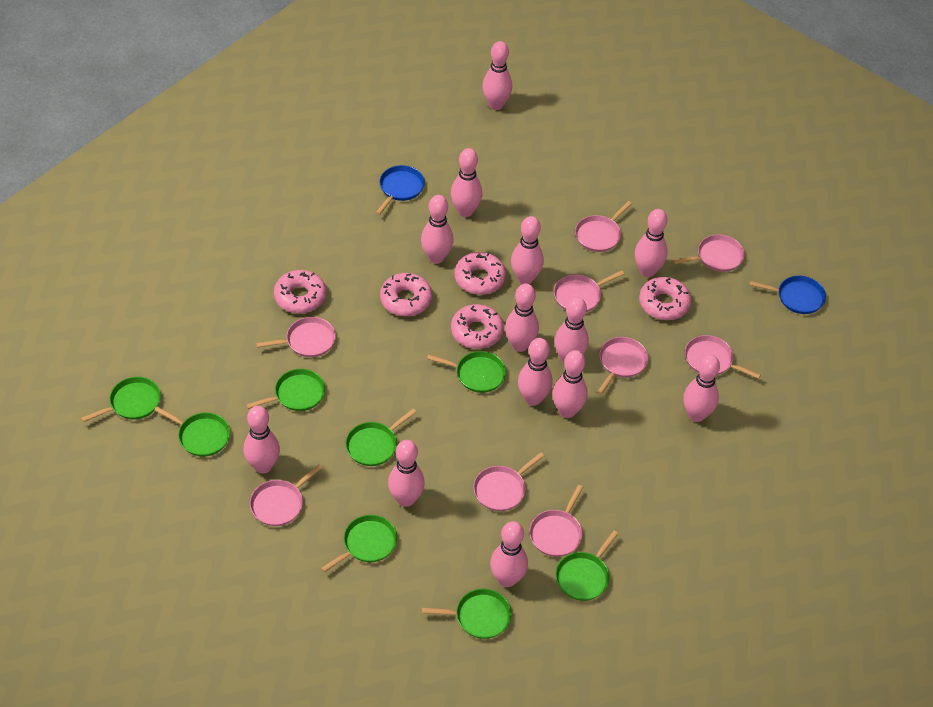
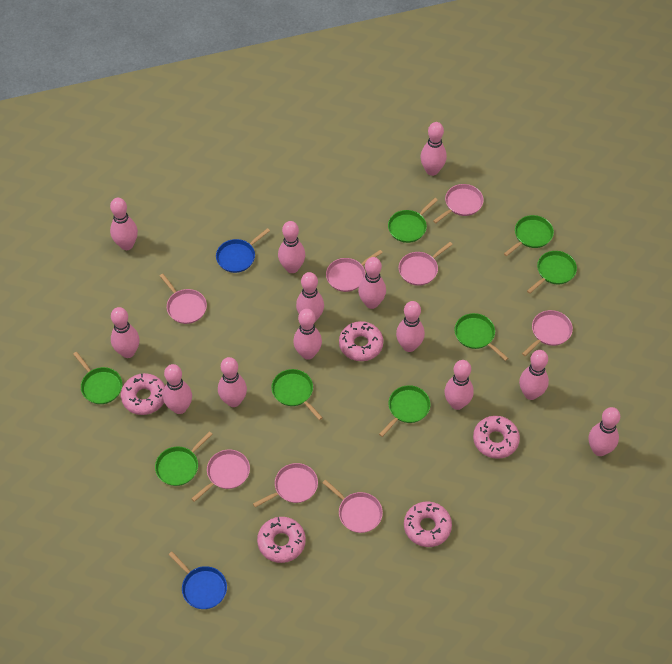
pink pan: 9 -> 8

